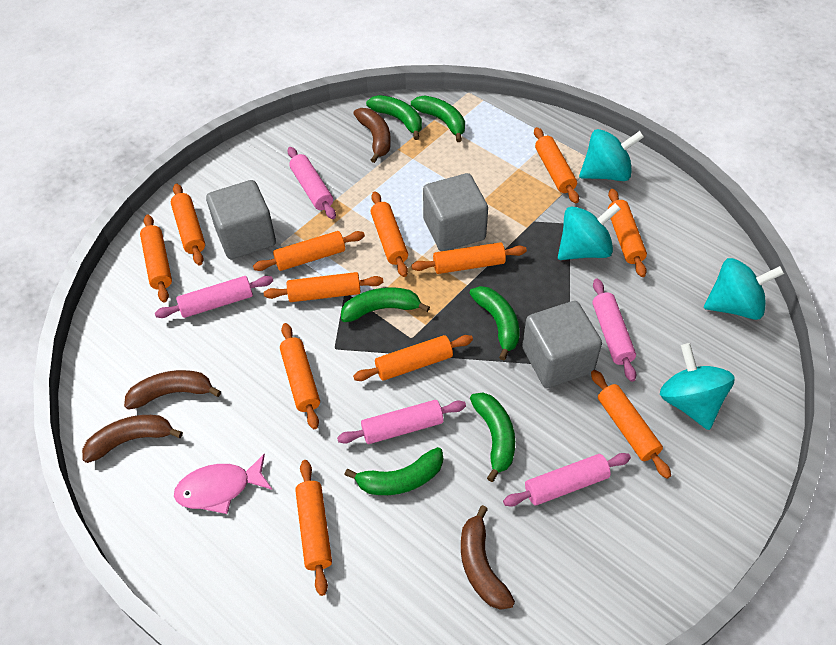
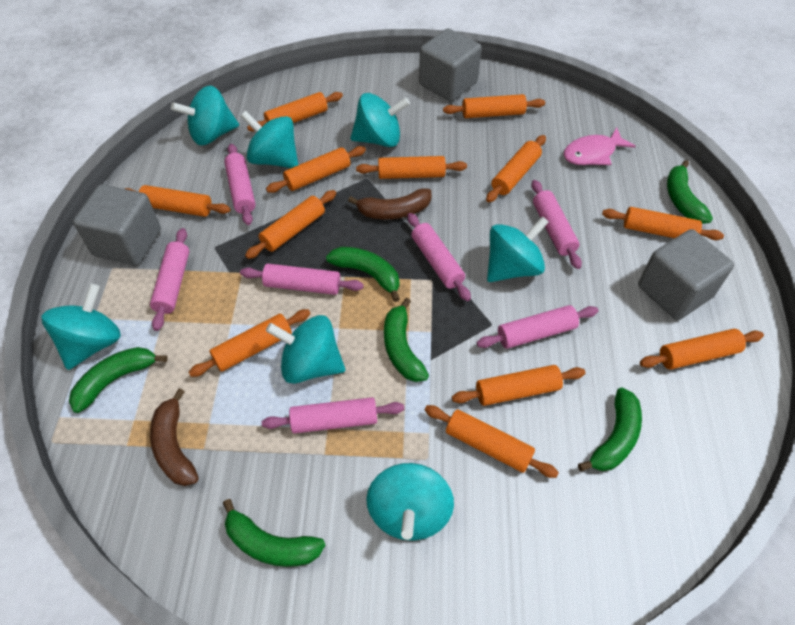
brown banana: 4 -> 2
pink rolling pin: 5 -> 7
turquoise spinning top: 4 -> 7

